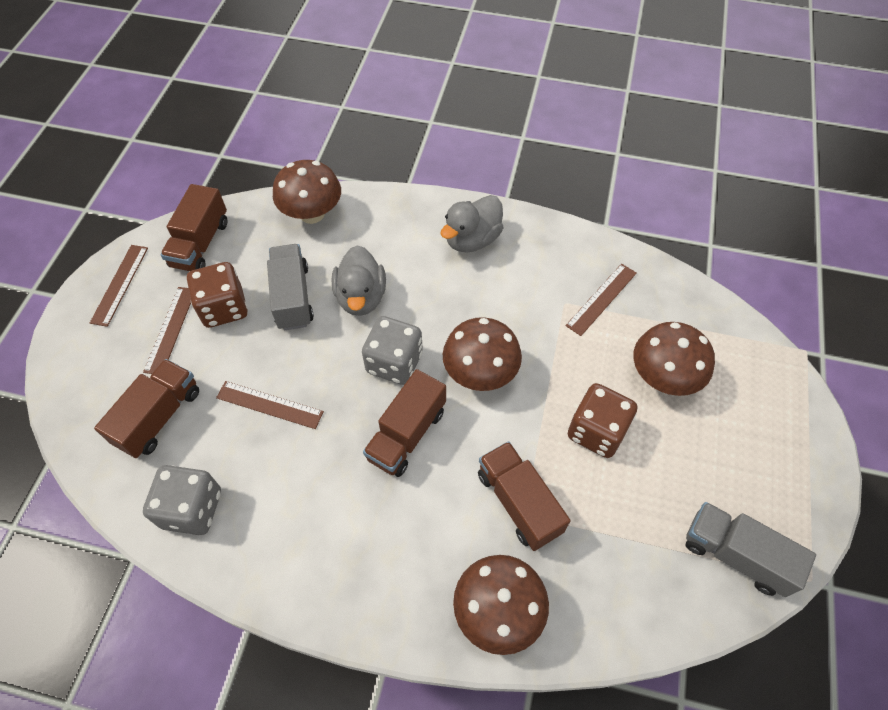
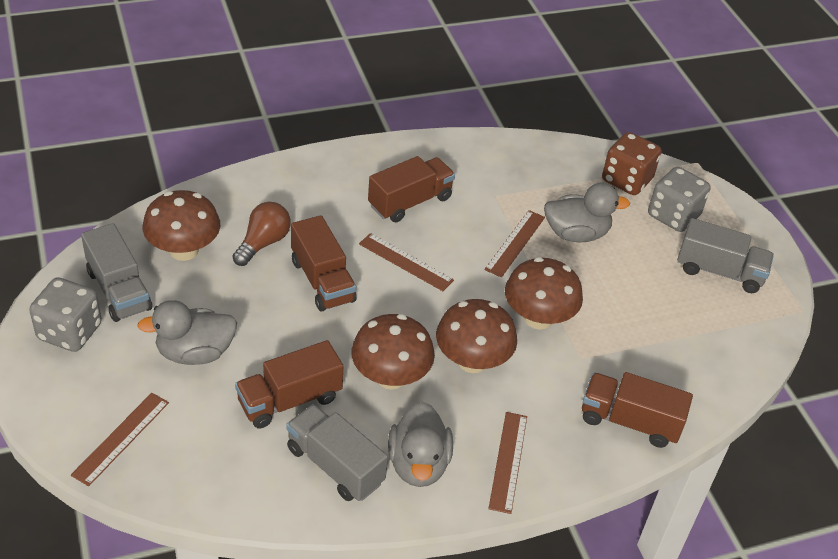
brown dice: 2 -> 1
brown light bulb: 0 -> 1
grey duck: 2 -> 3
grey truck: 2 -> 3

